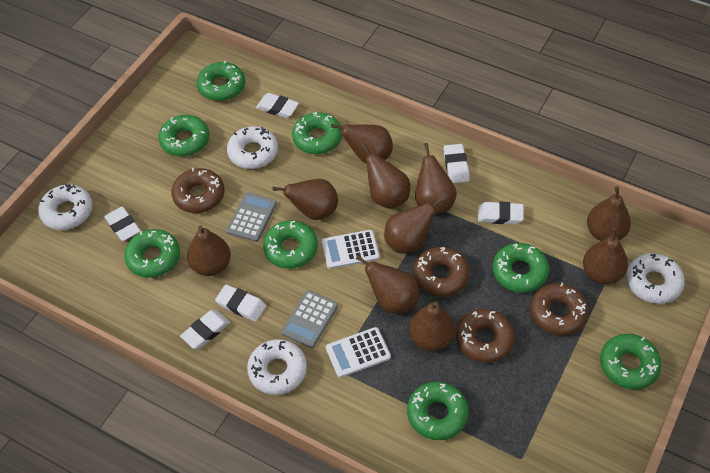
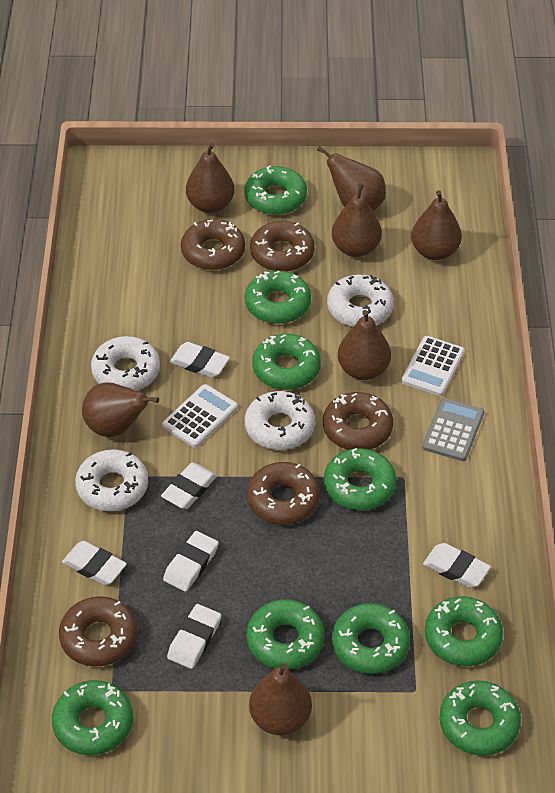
brown donut: 4 -> 5
brown pear: 10 -> 7
green donut: 8 -> 9
grey calculator: 2 -> 1

